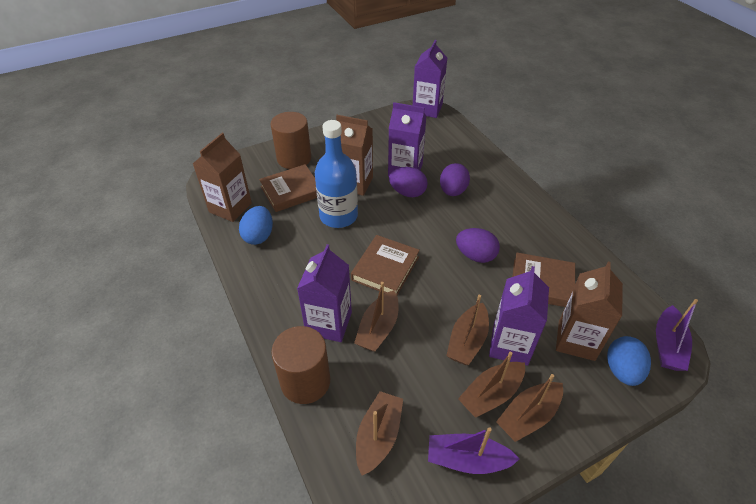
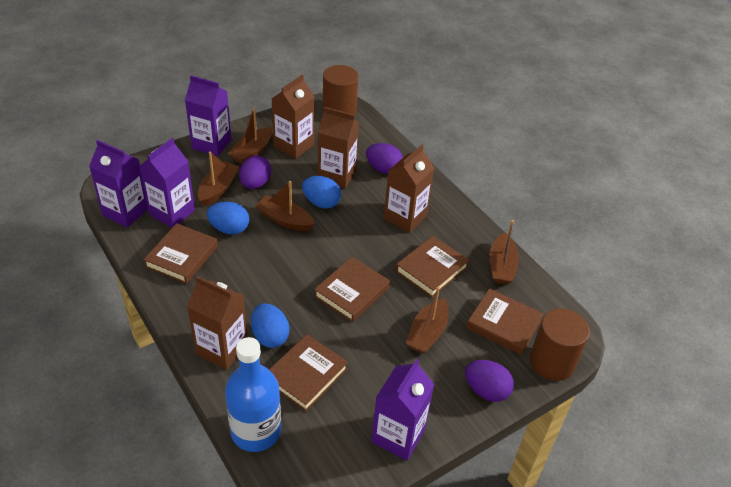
blue egg: 2 -> 3
brown book: 3 -> 5
brown carton: 3 -> 4
purple boat: 2 -> 0

